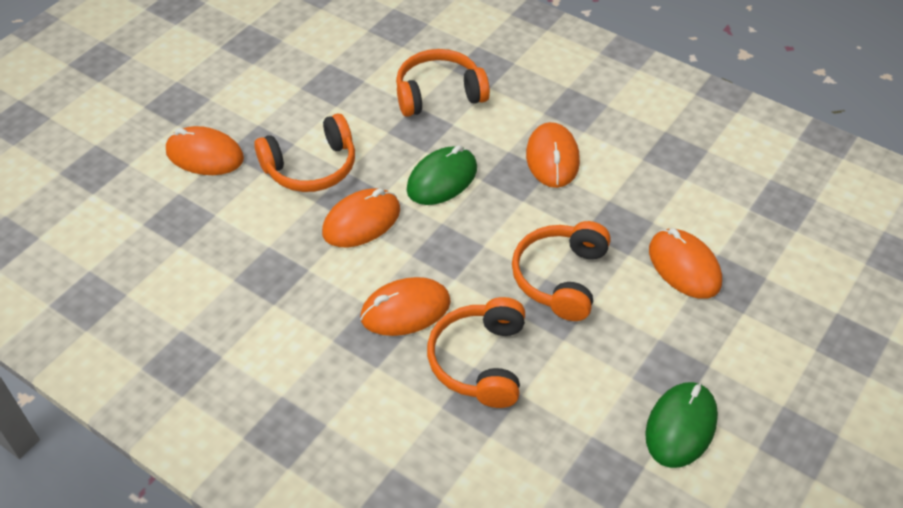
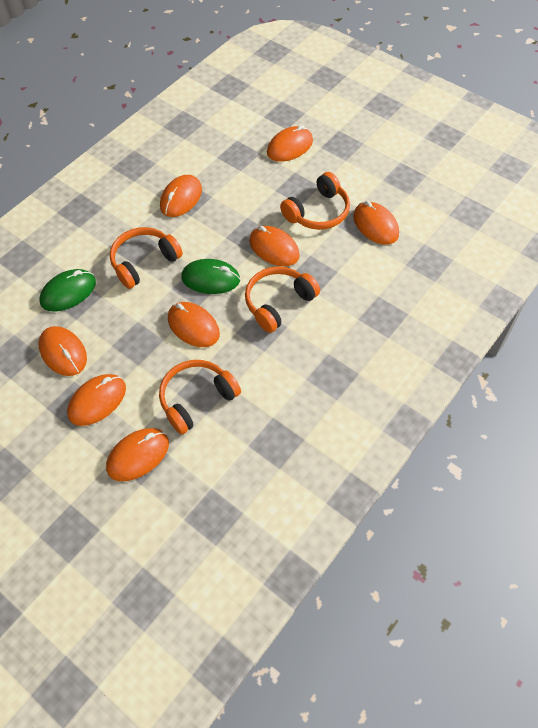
orange mouse: 5 -> 8

